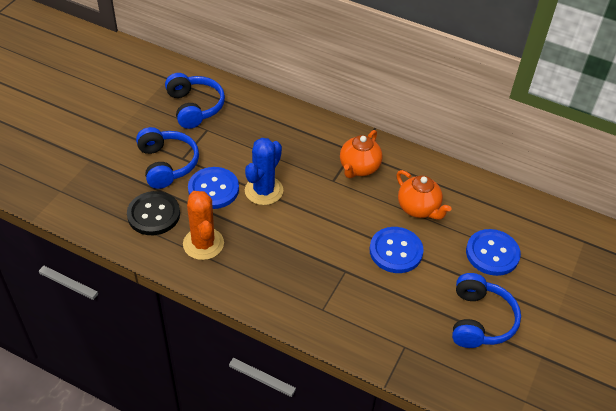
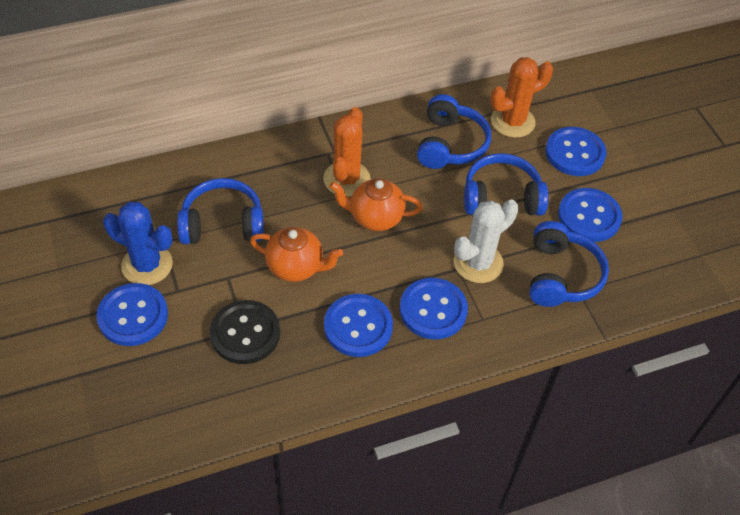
blue button: 3 -> 5
blue headphones: 3 -> 4
orange cactus: 1 -> 2
white cactus: 0 -> 1

